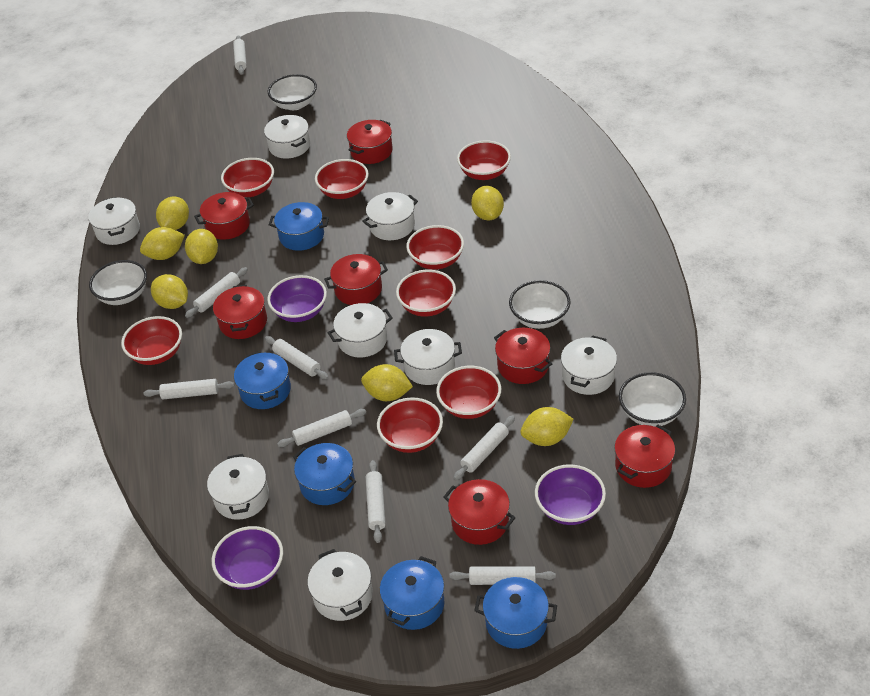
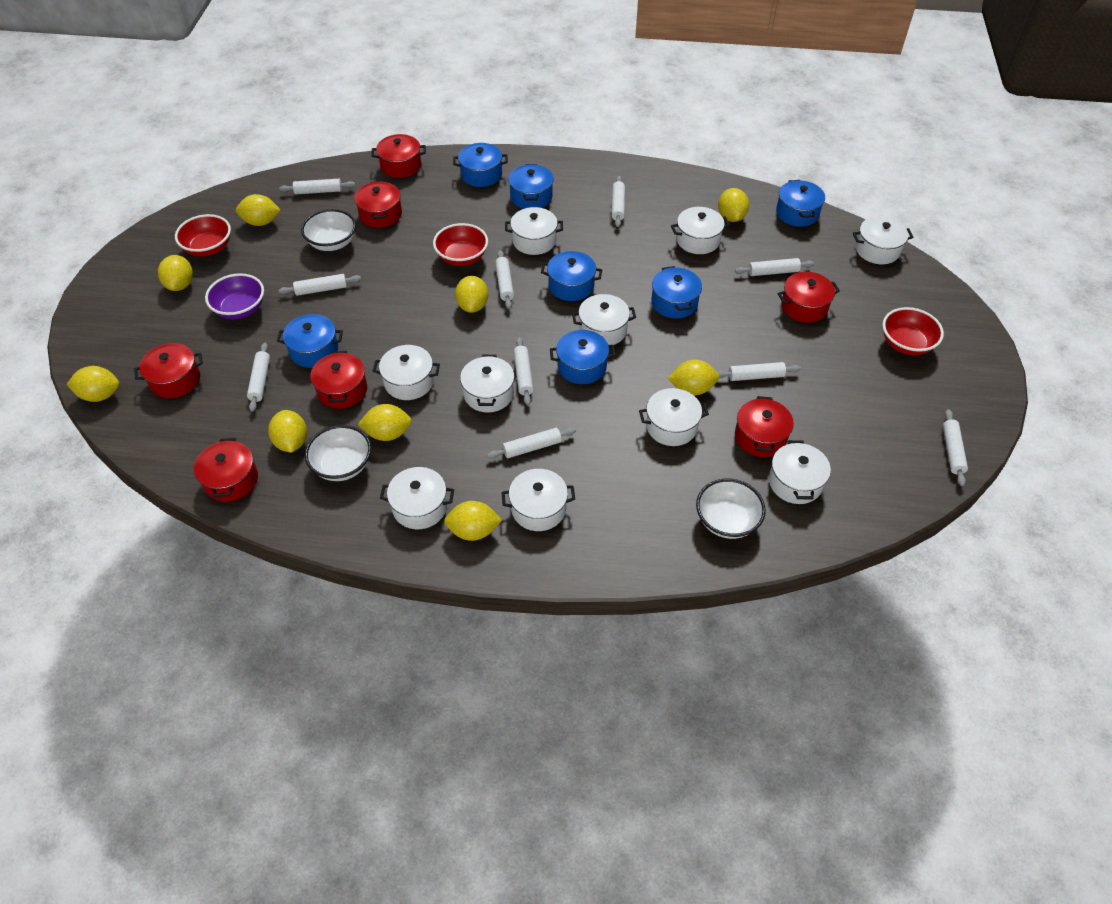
blue pot: 5 -> 7
purple bowl: 3 -> 1
red bowl: 8 -> 3
white bowl: 4 -> 3
white pot: 8 -> 10
white rolling pin: 8 -> 10
yellow lemon: 7 -> 9

